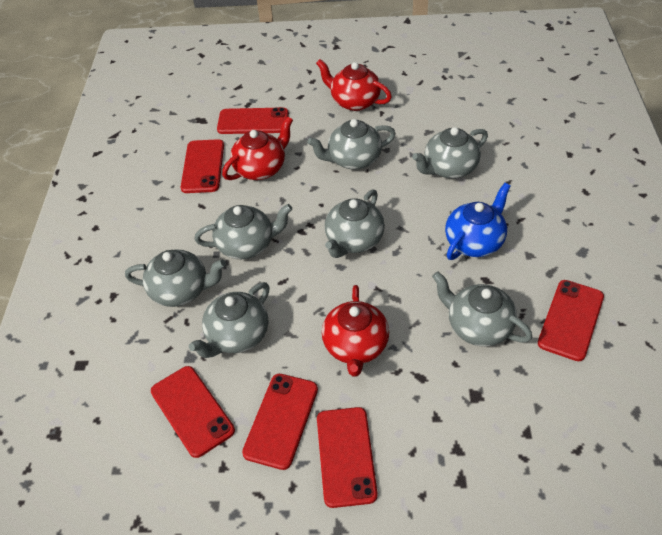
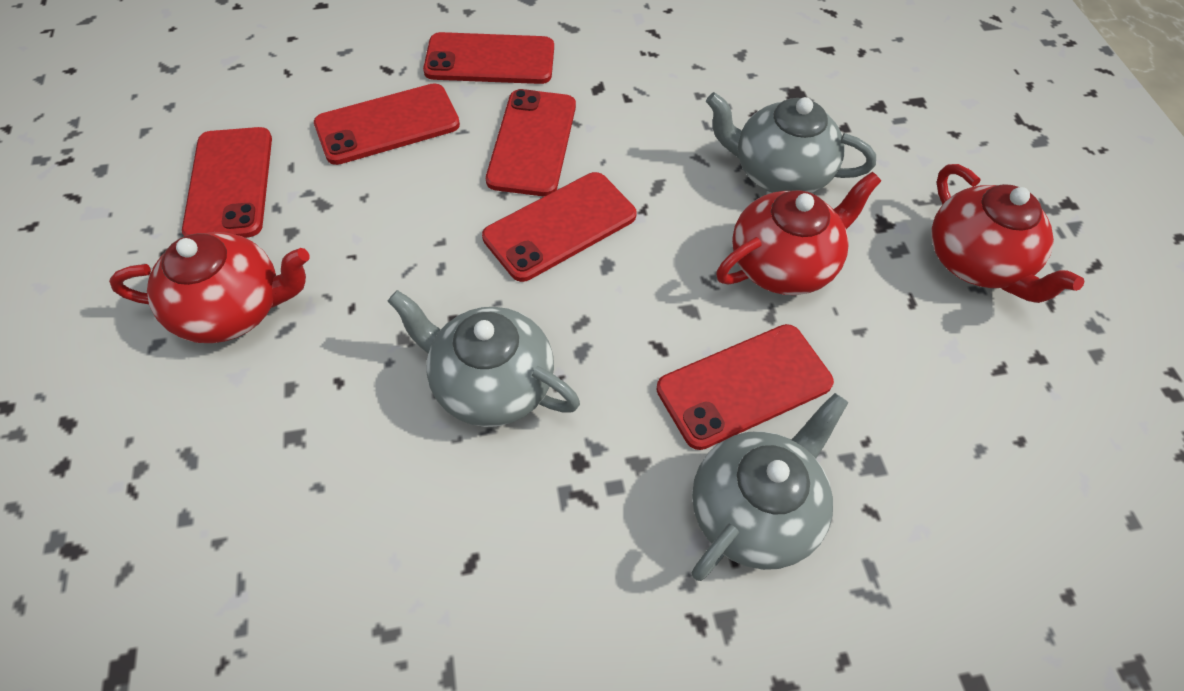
blue teapot: 1 -> 0
grey teapot: 7 -> 3

